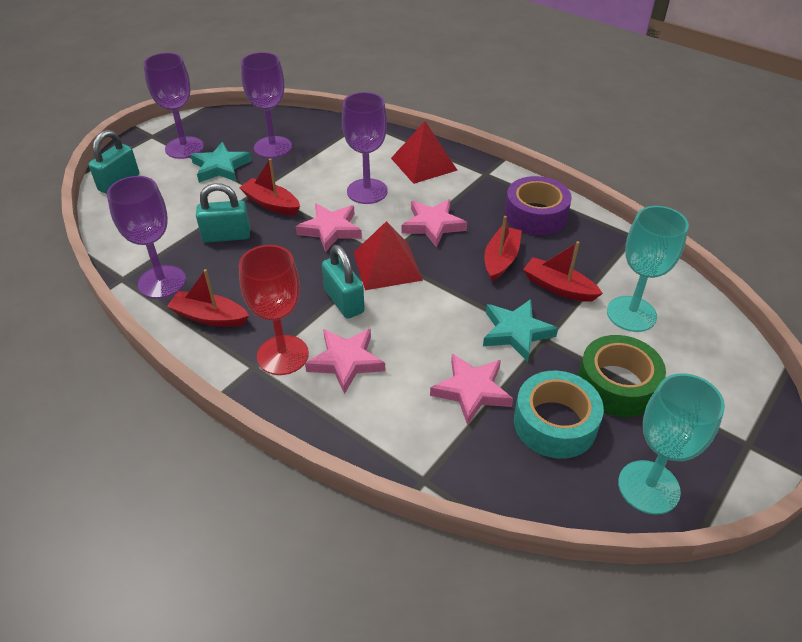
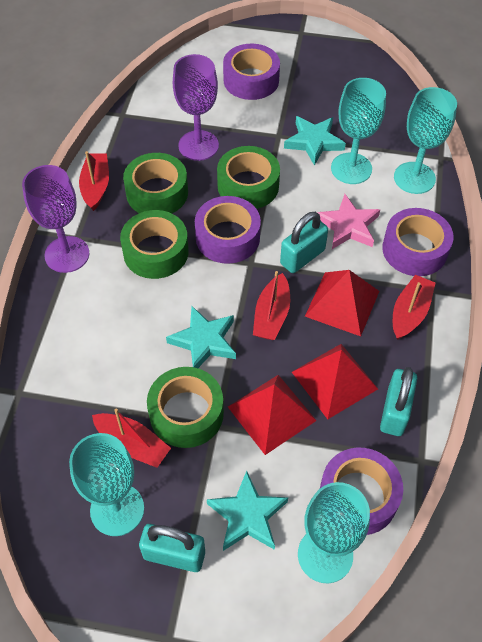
green tape: 1 -> 4
pink star: 4 -> 1
purple goblet: 4 -> 2
purple tape: 1 -> 4
red goblet: 1 -> 0
red pyramid: 2 -> 3
turquoise goblet: 2 -> 4
turquoise star: 2 -> 3
turquoise tape: 1 -> 0

